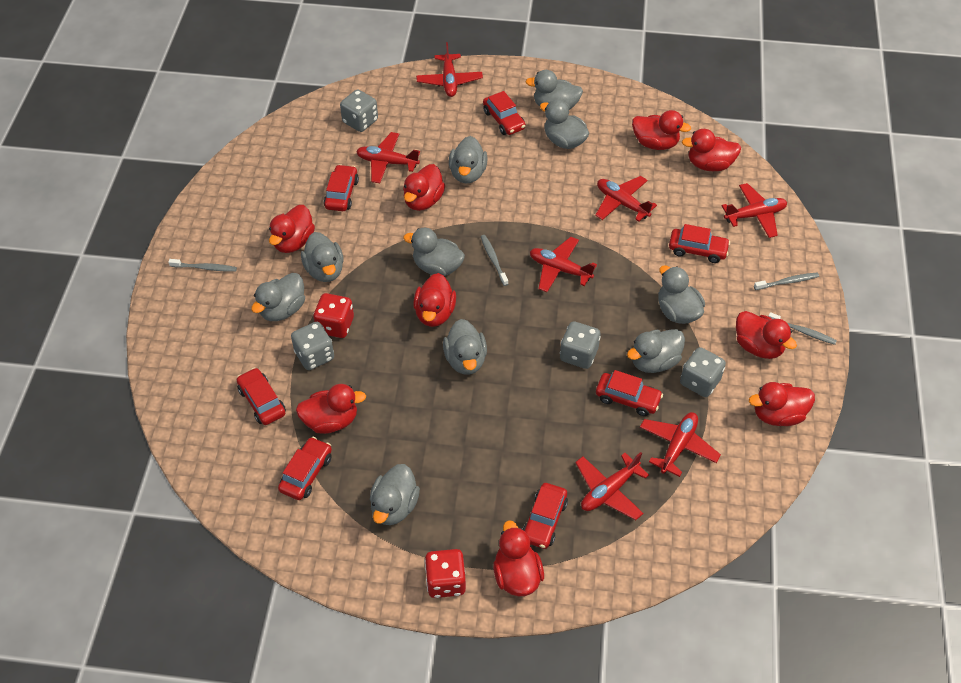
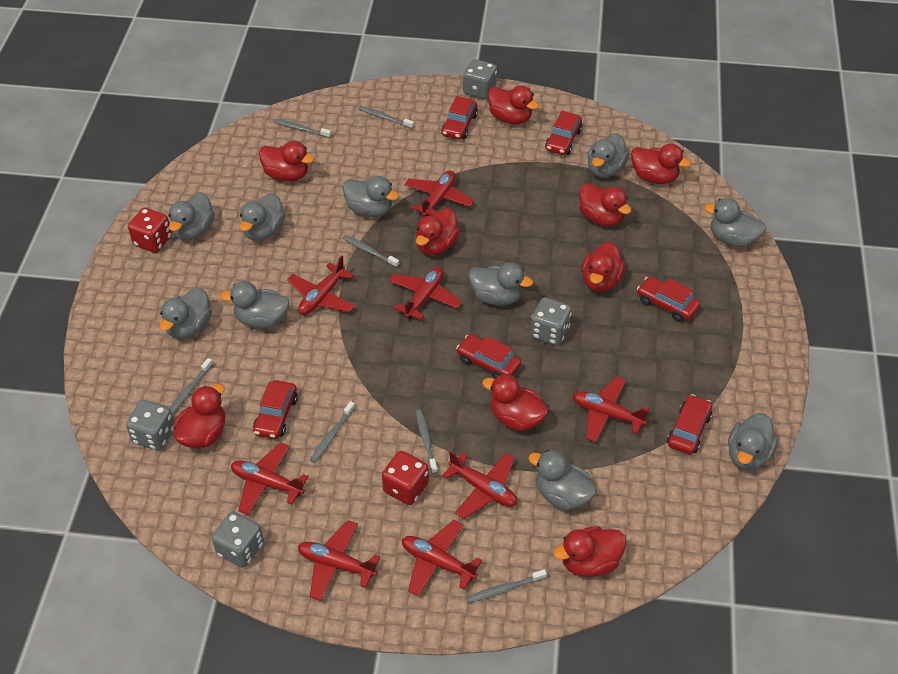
grey toothbrush: 4 -> 7
red car: 7 -> 6
red plane: 7 -> 8

